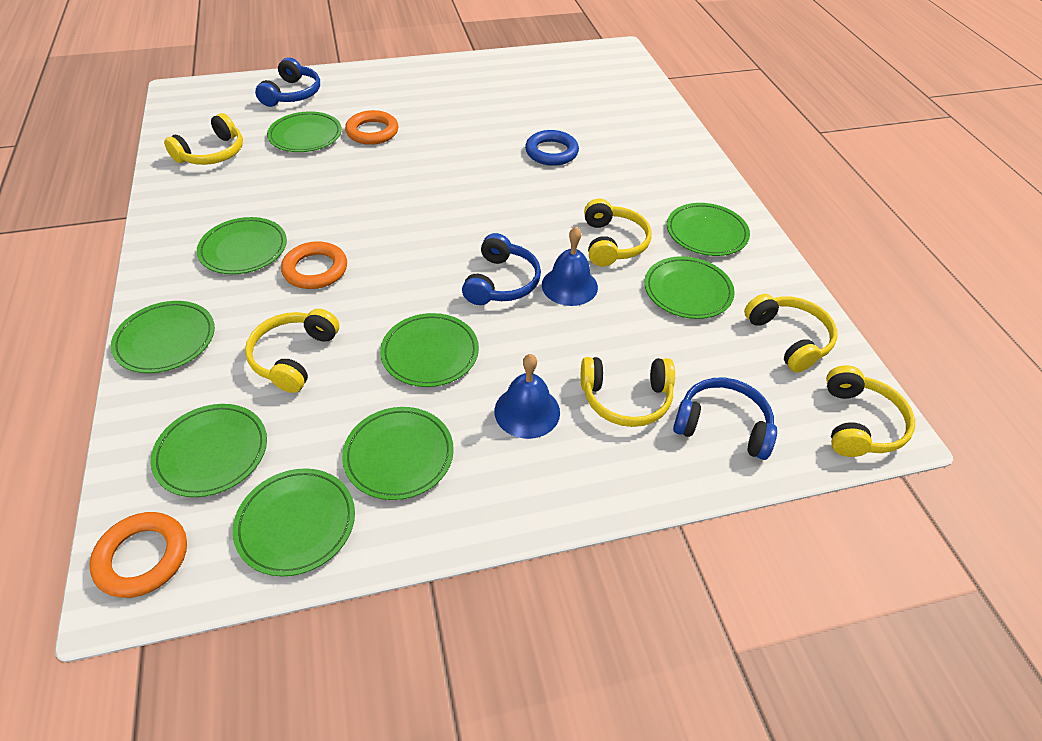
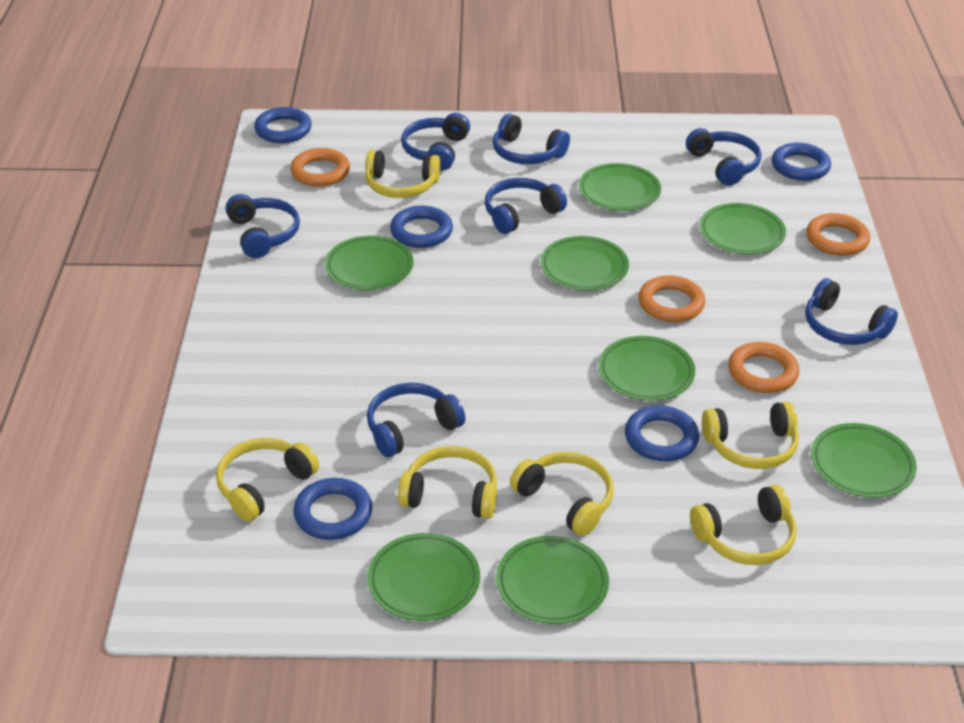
blue bell: 2 -> 0
blue headphones: 3 -> 7
blue ring: 1 -> 5
green plate: 9 -> 8
orange ring: 3 -> 4

